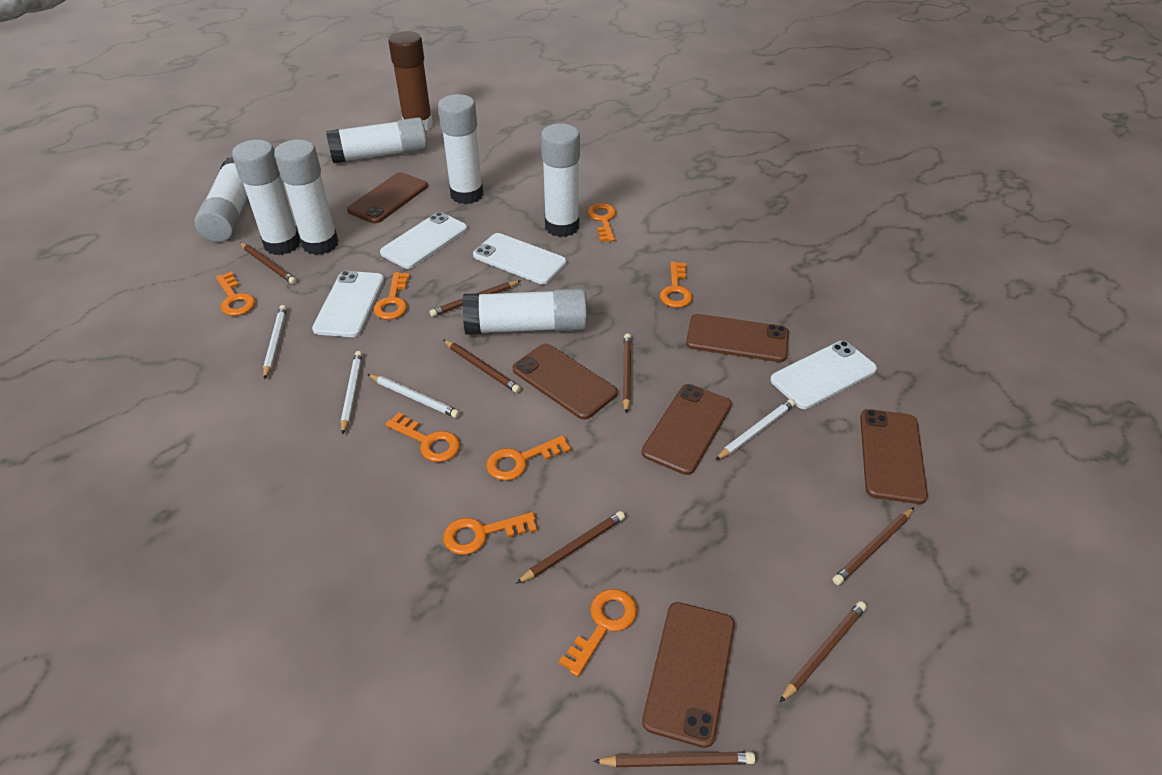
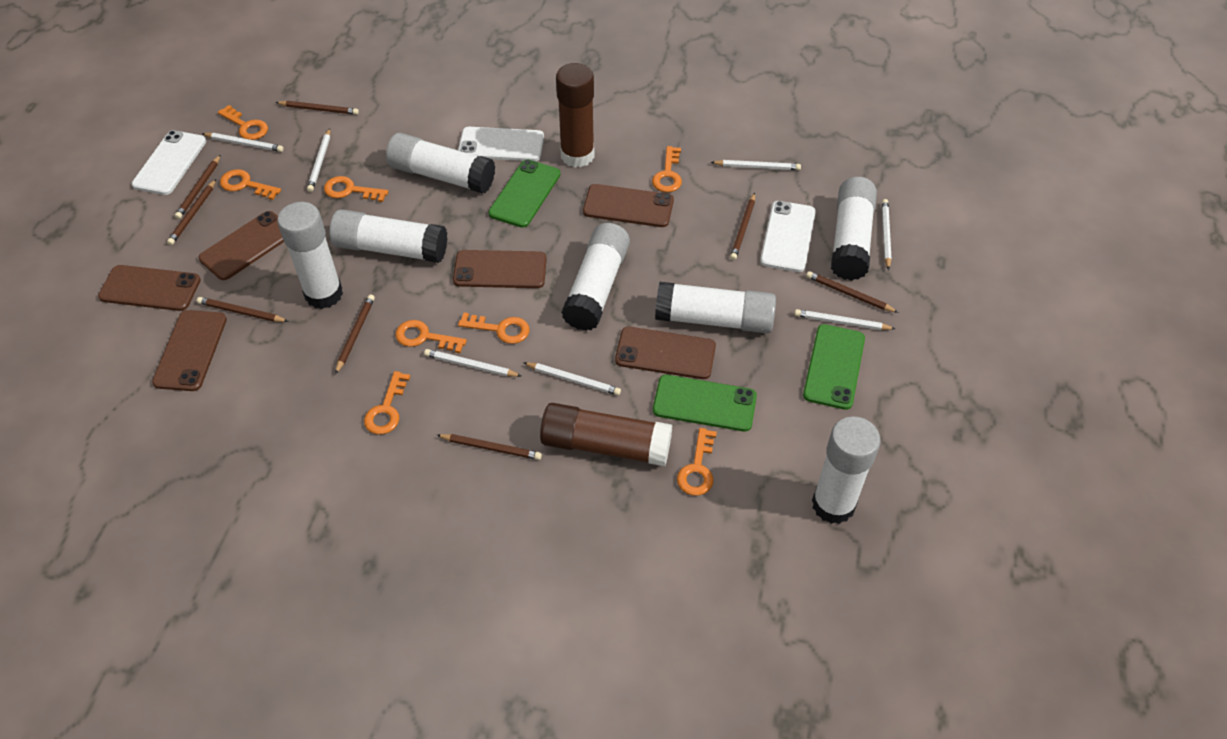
brown glue stick: 1 -> 2
green phone: 0 -> 3
white pencil: 4 -> 7
white phone: 4 -> 3

